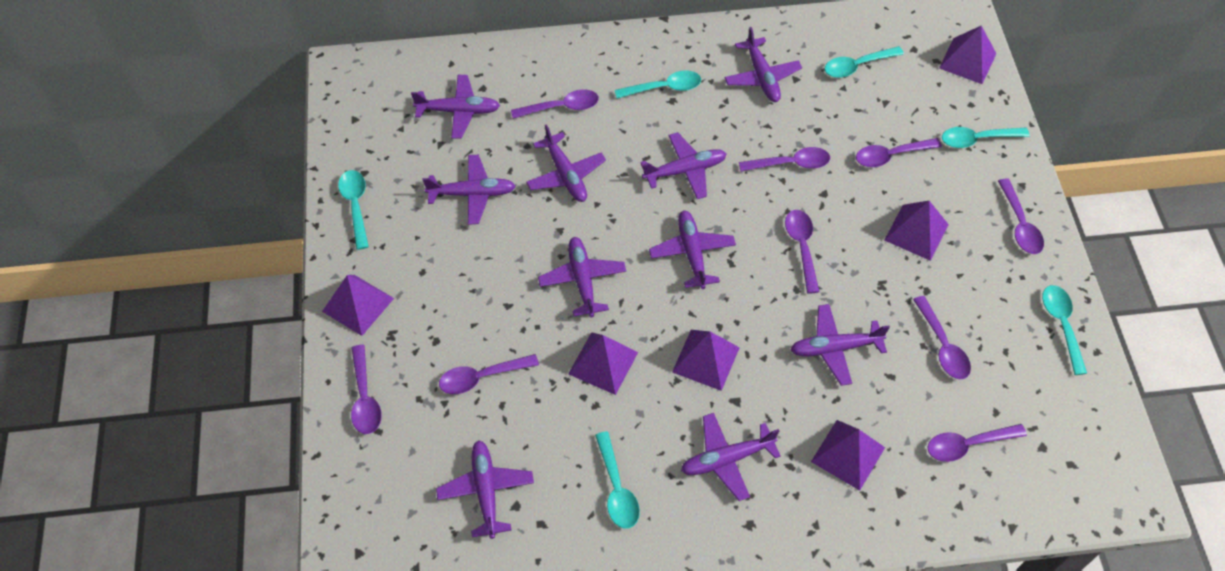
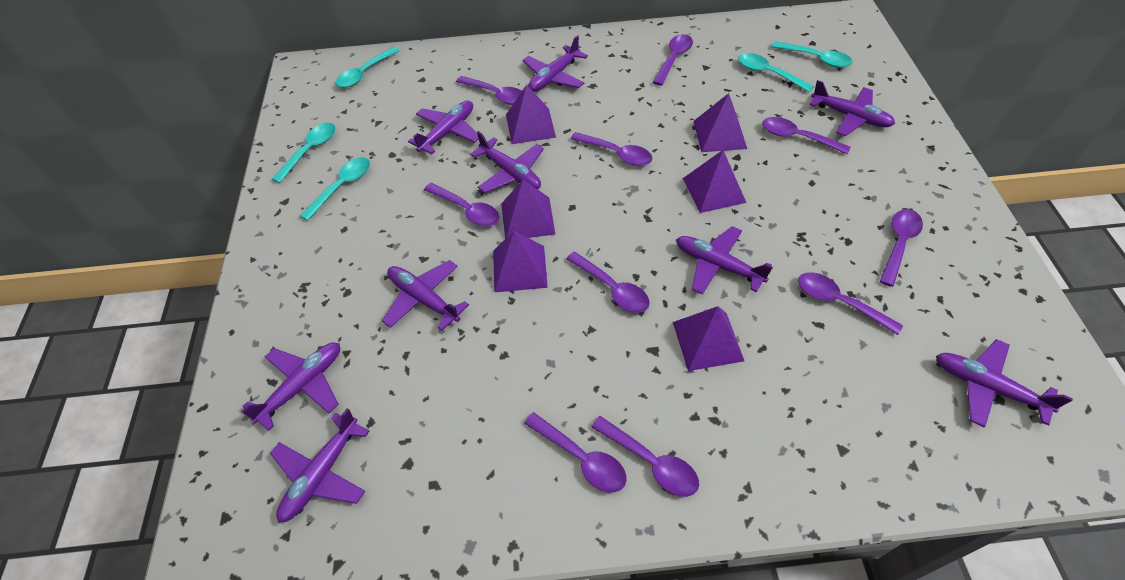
purple plane: 10 -> 9
purple spoon: 9 -> 10
turquoise spoon: 6 -> 5

